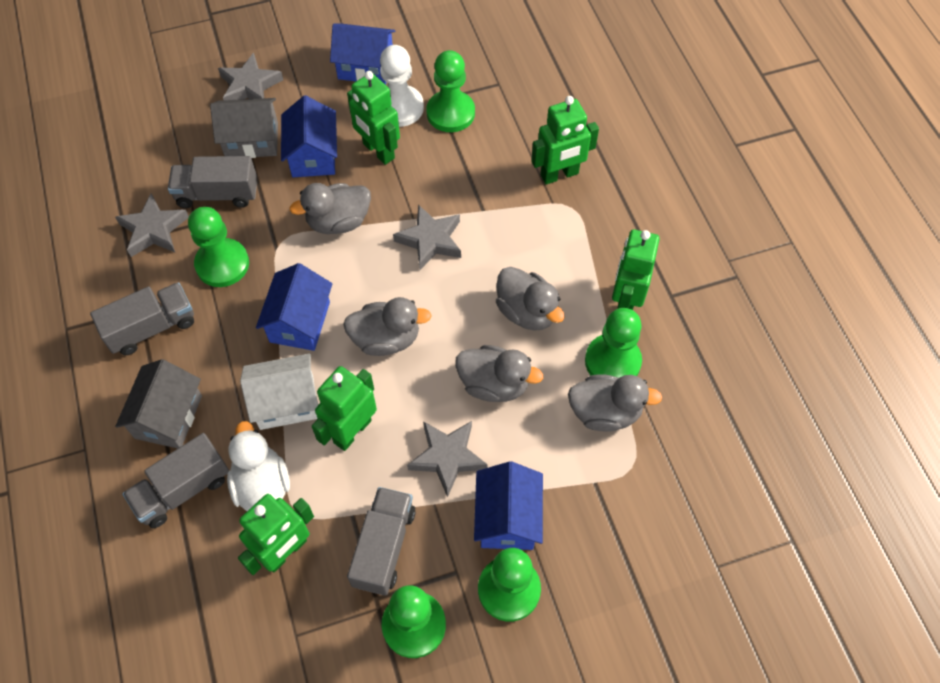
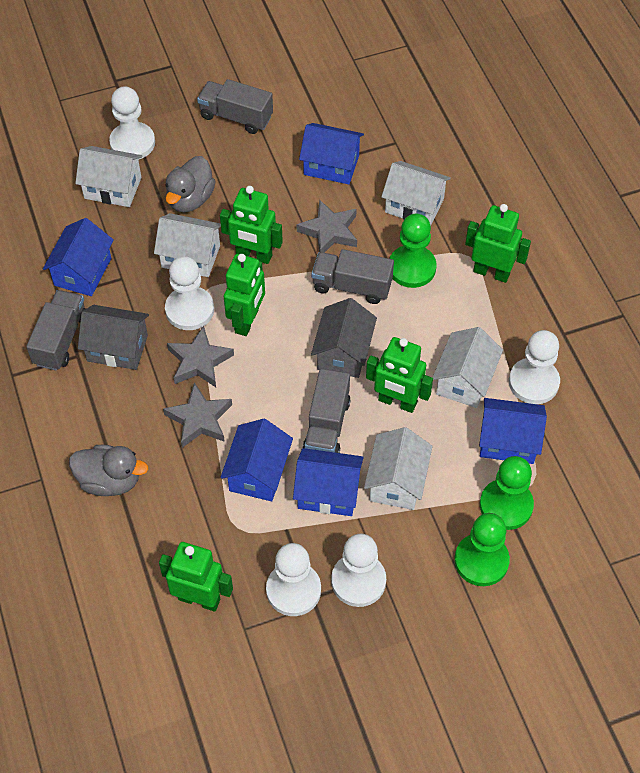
blue house: 4 -> 5
green pawn: 5 -> 3
grey duck: 5 -> 2
grey star: 4 -> 3
white duck: 1 -> 0
white house: 1 -> 5
white pawn: 1 -> 5

